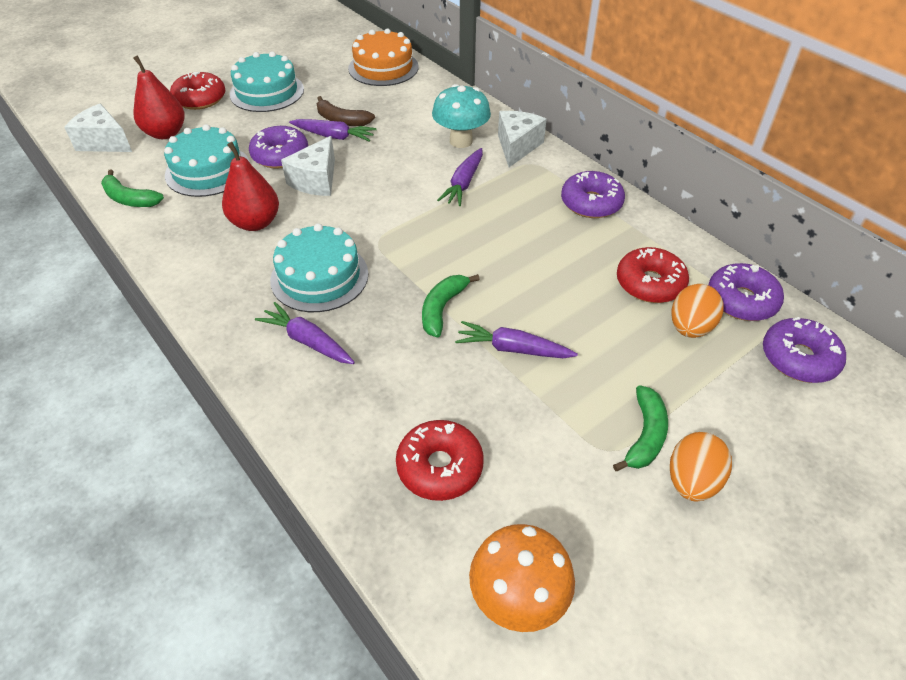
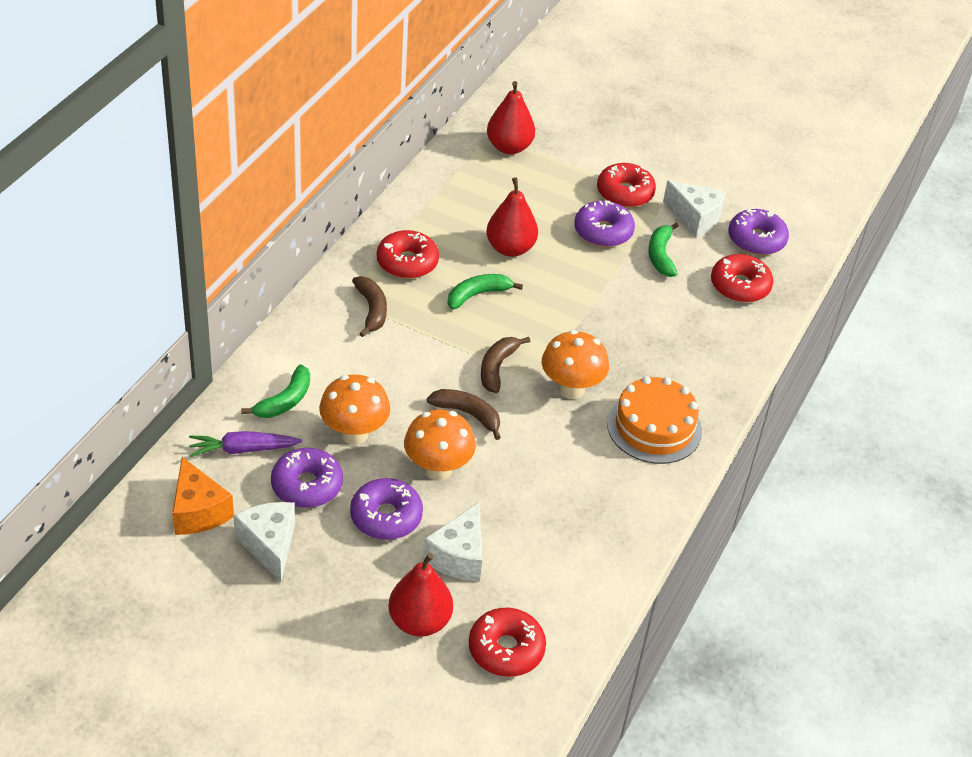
brown banana: 1 -> 3
orange cheese: 0 -> 1
orange egg: 2 -> 0
orange mushroom: 1 -> 3
purple carrot: 4 -> 1
red donut: 3 -> 4
red pear: 2 -> 3
turquoise cake: 3 -> 0
turquoise mushroom: 1 -> 0

